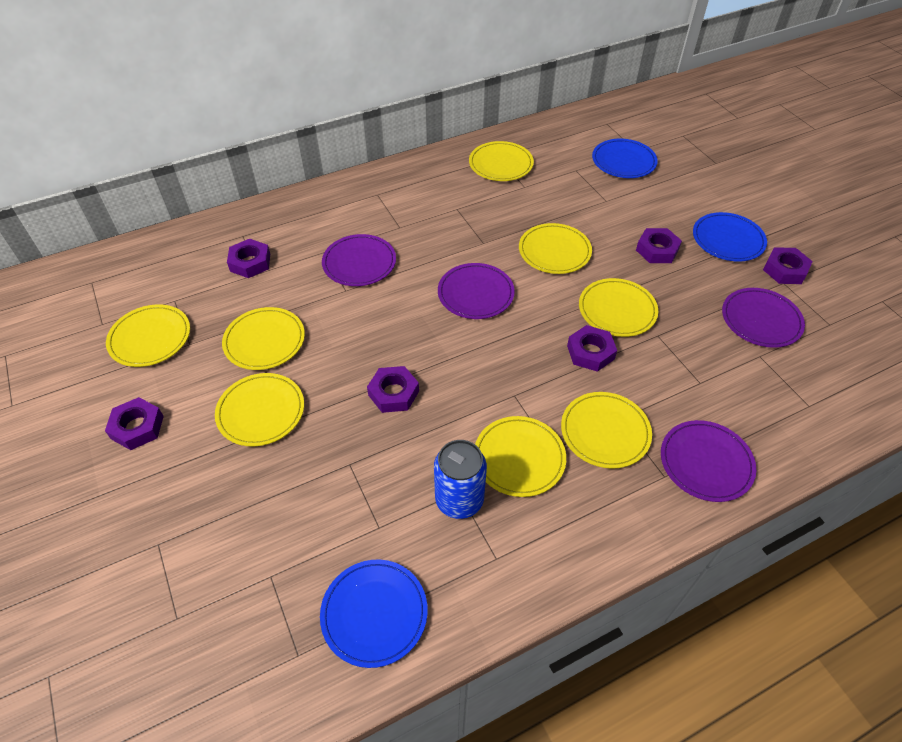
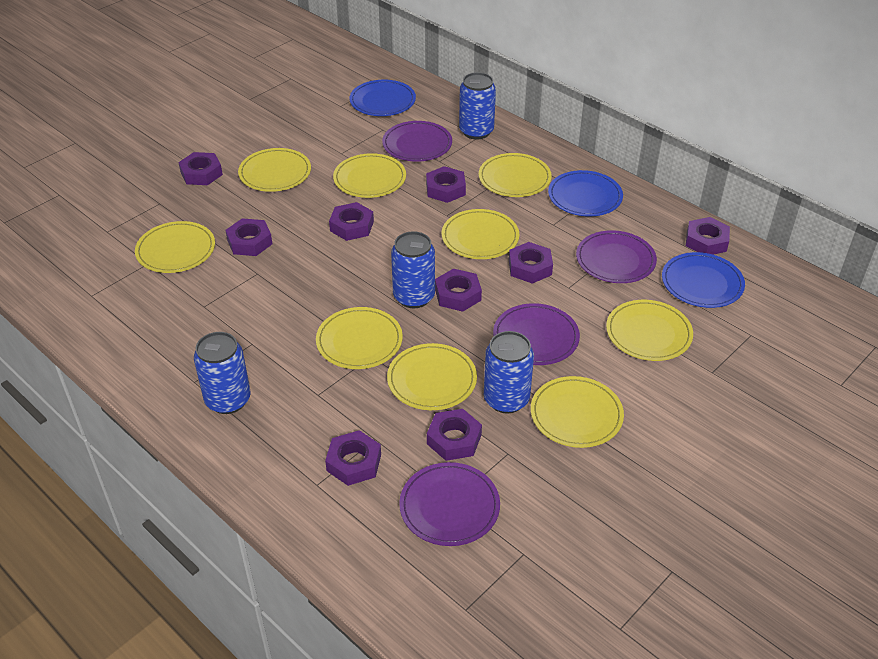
blue can: 1 -> 4
purple nut: 6 -> 9
yellow plate: 8 -> 9

